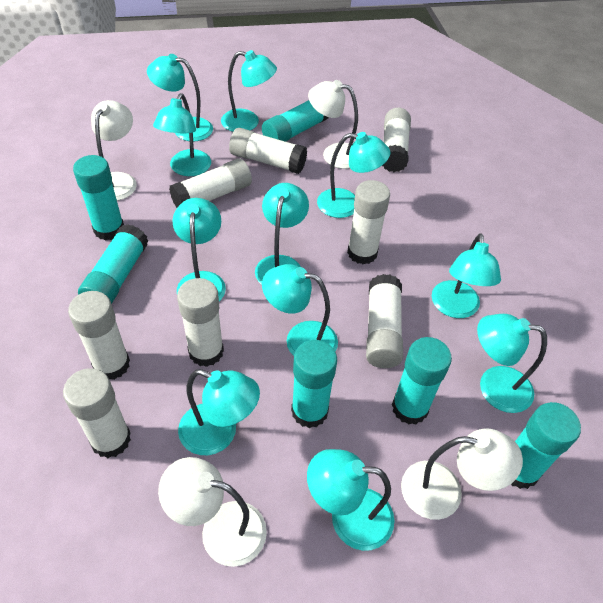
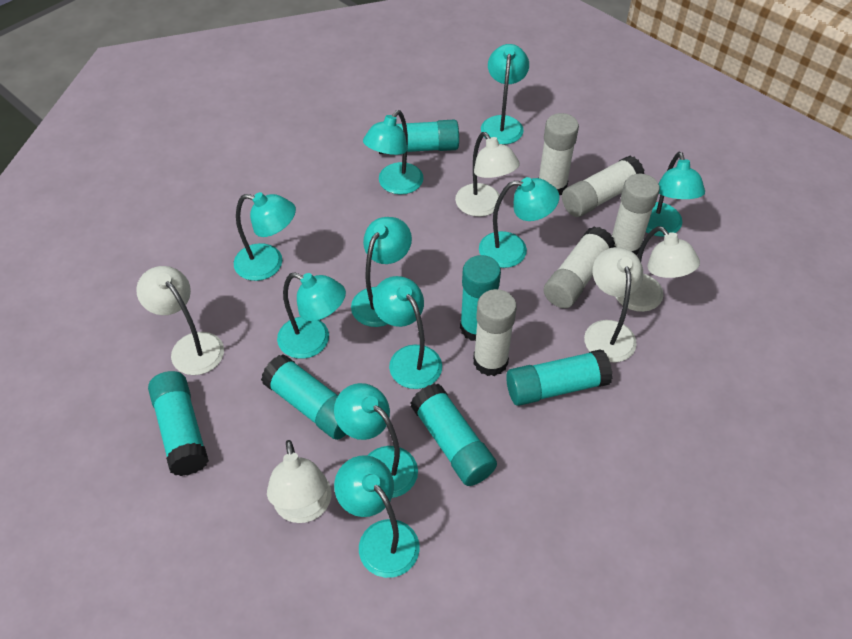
turquoise lamp: 11 -> 10
white glue stick: 8 -> 5
white lamp: 4 -> 5

